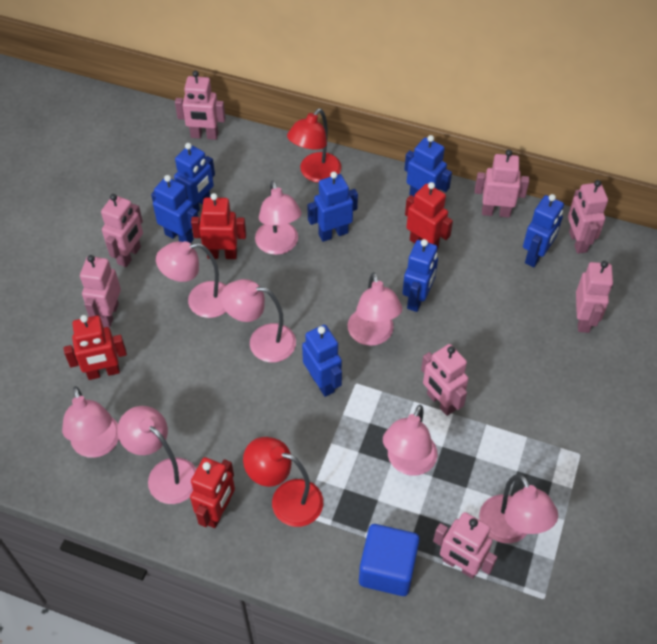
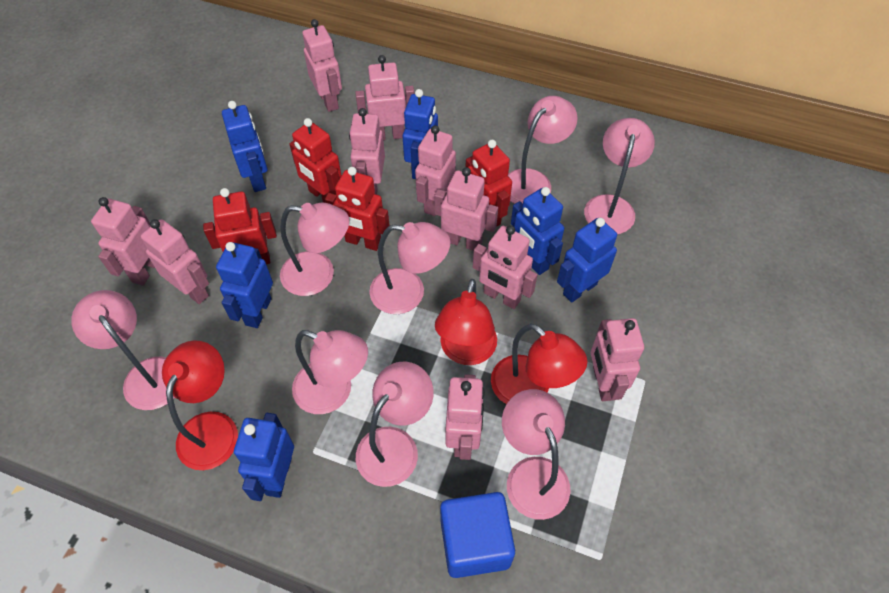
blue robot: 7 -> 6
pink robot: 8 -> 10
red lamp: 2 -> 3

